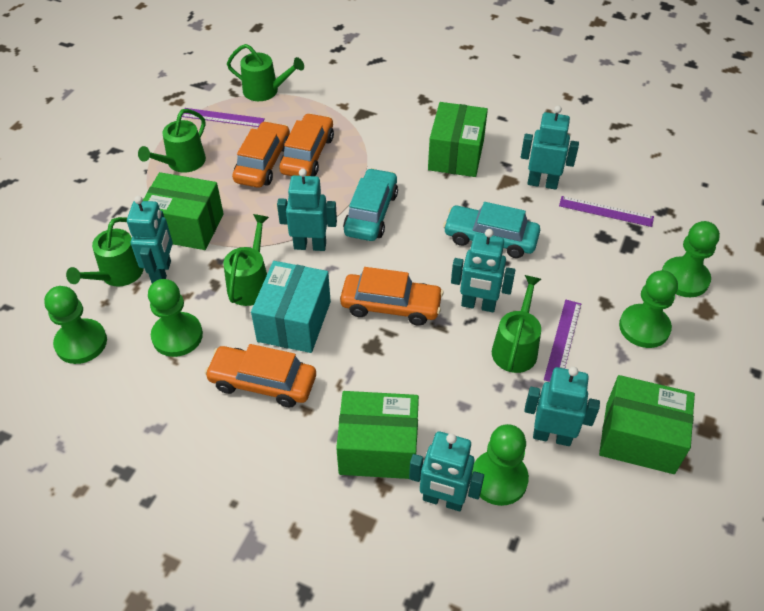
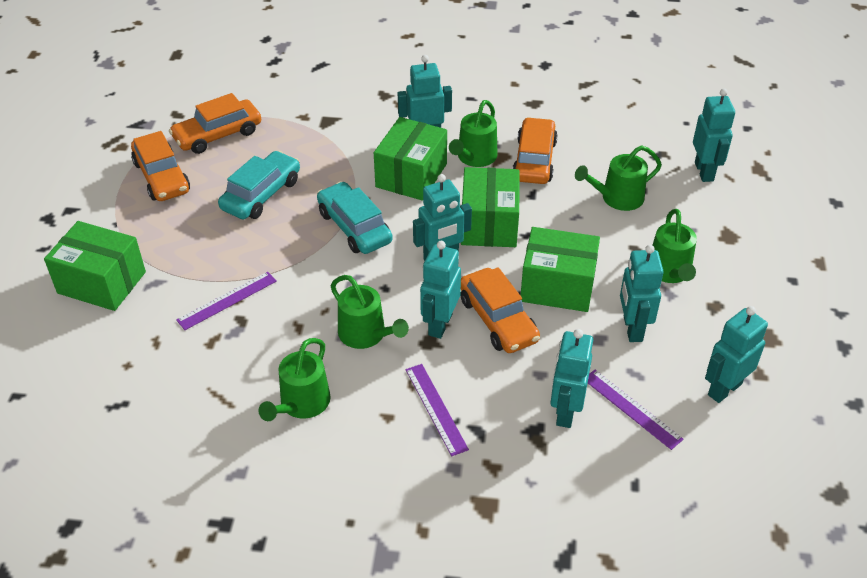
green pawn: 5 -> 0
turquoise box: 1 -> 0
turquoise robot: 6 -> 7

